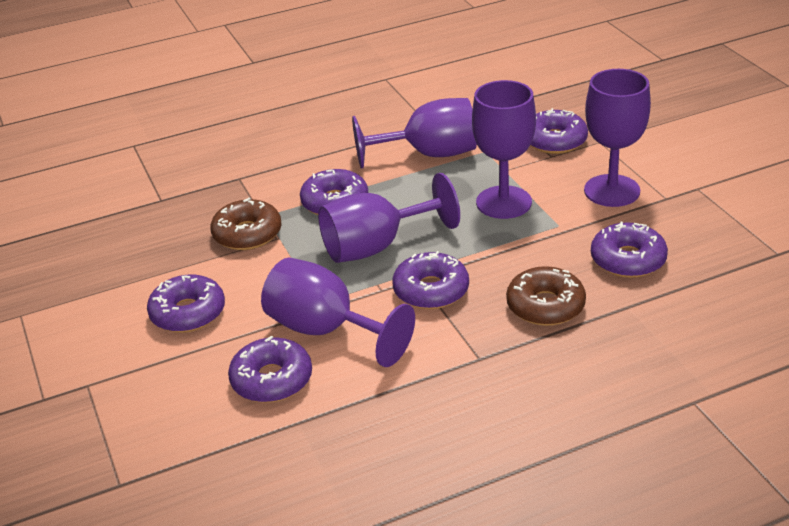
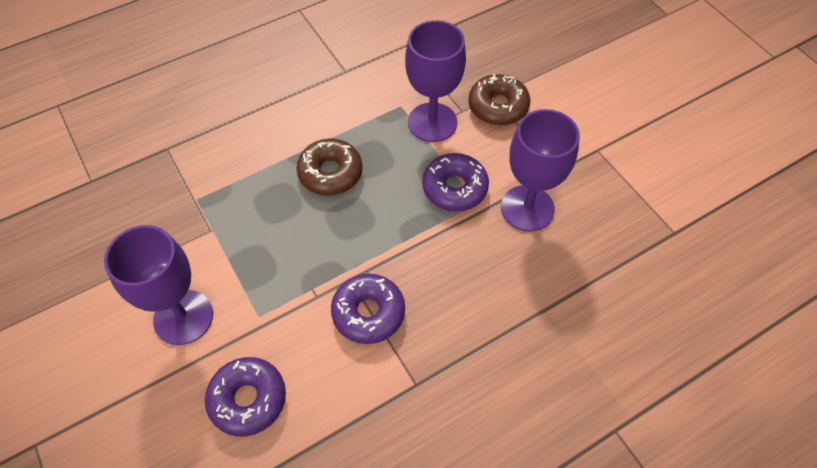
purple donut: 6 -> 3
purple goblet: 5 -> 3

